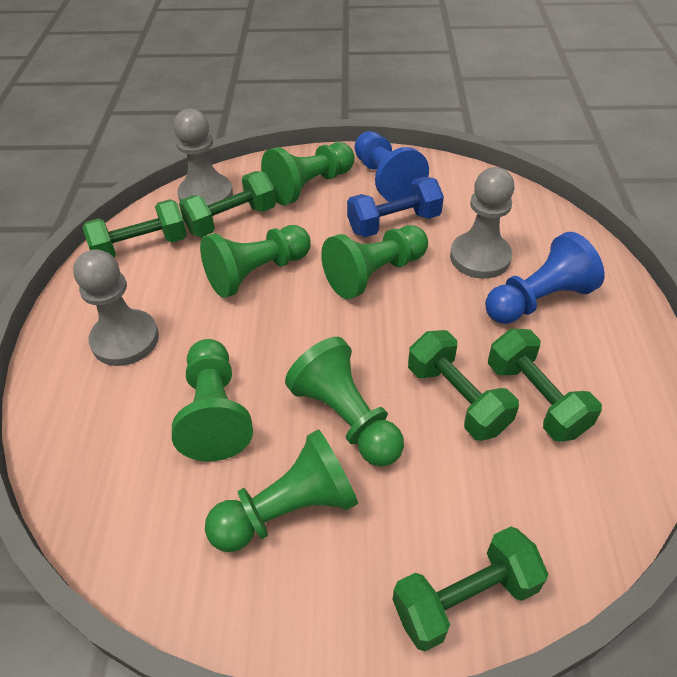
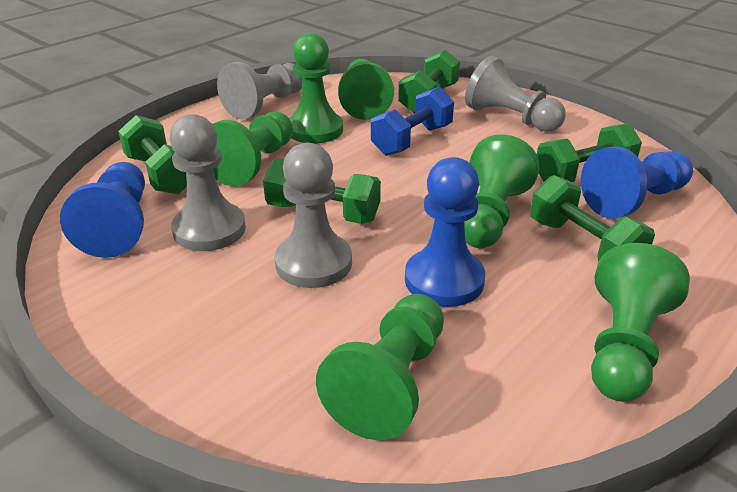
blue pawn: 2 -> 3
grey pawn: 3 -> 4

